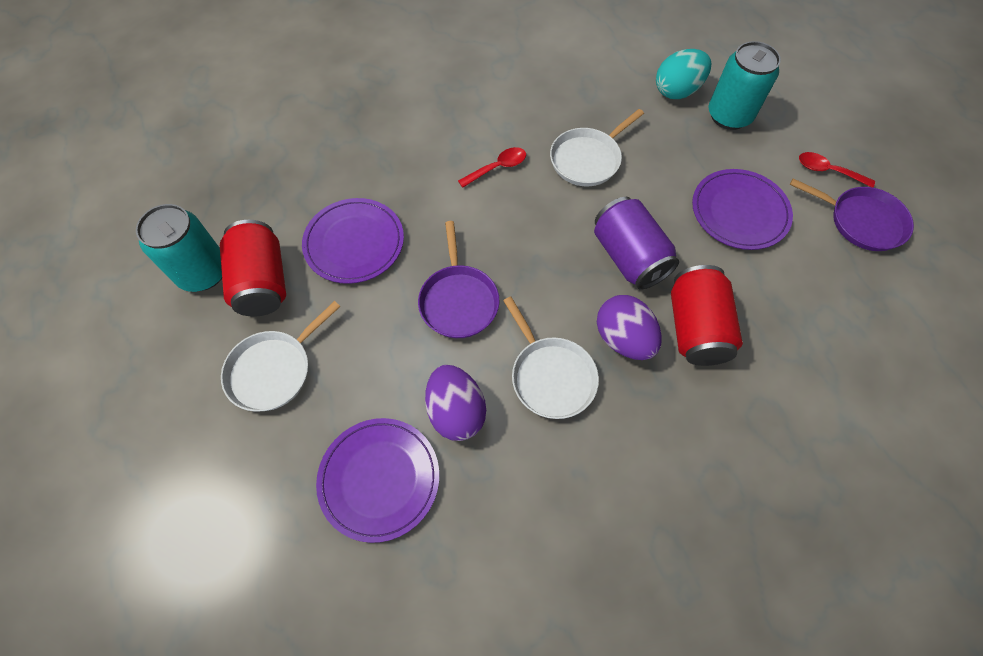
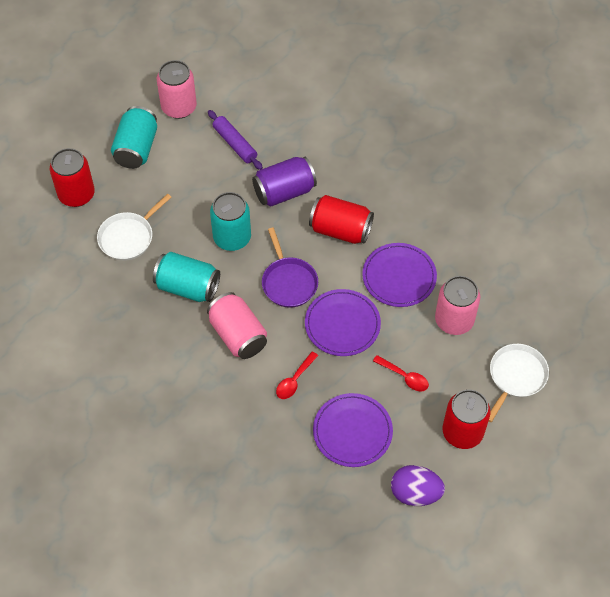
pink can: 0 -> 3
purple egg: 2 -> 1
purple pan: 2 -> 1
purple rolling pin: 0 -> 1
red can: 2 -> 3
turquoise can: 2 -> 3
turquoise egg: 1 -> 0
white pan: 3 -> 2

